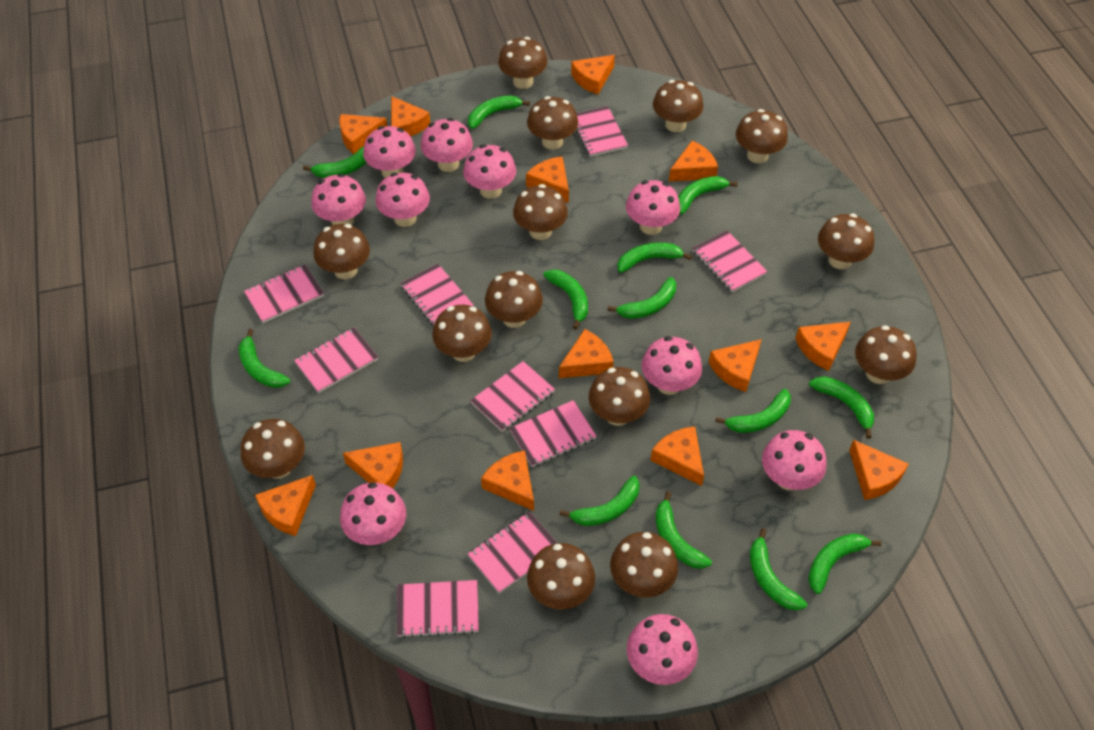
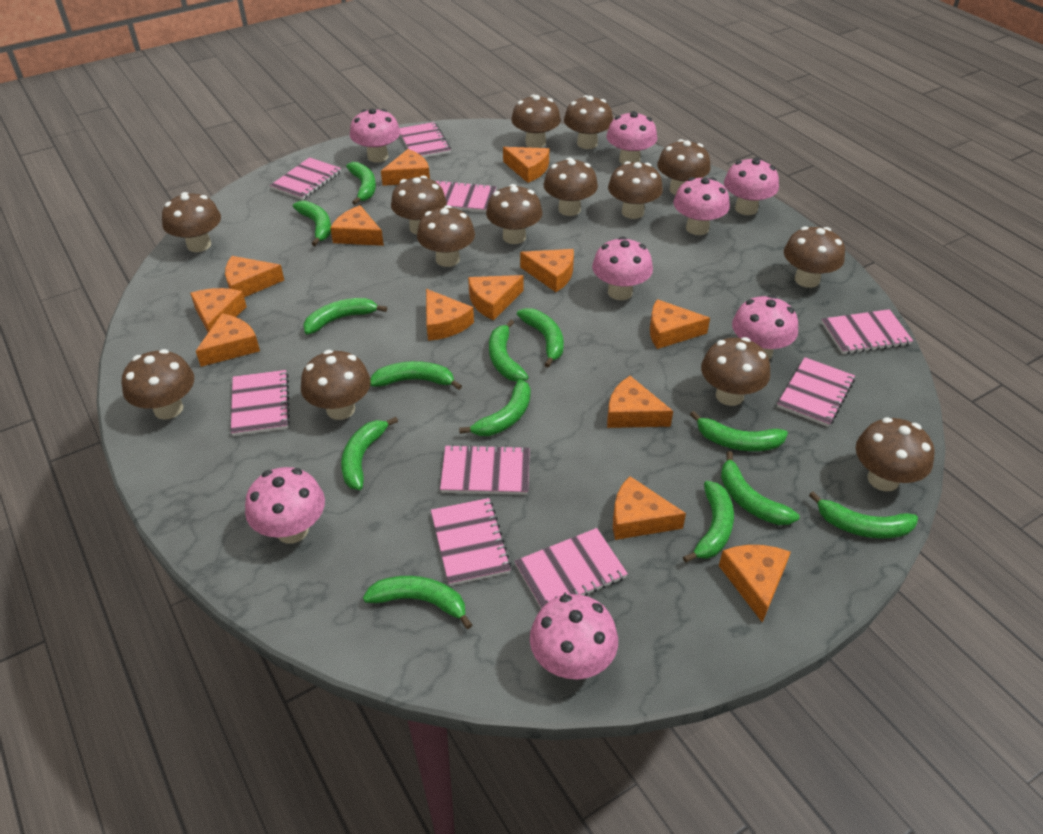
pink mushroom: 10 -> 8

